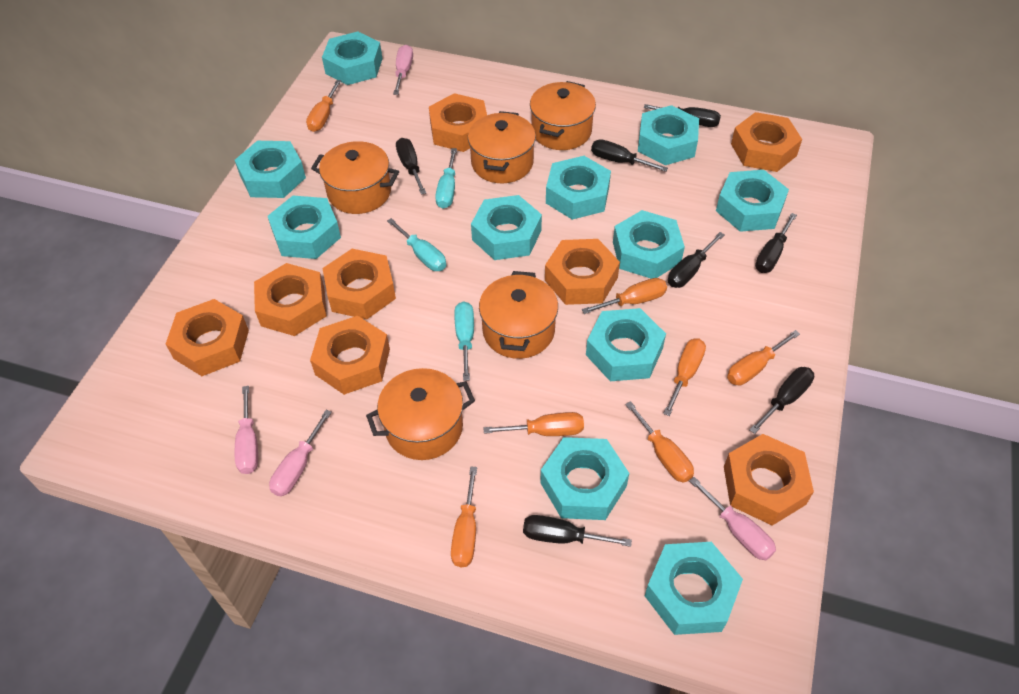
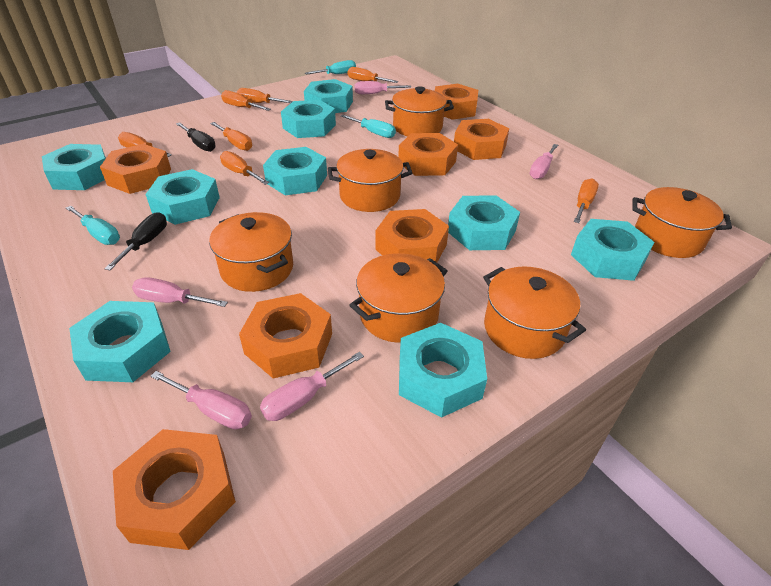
black screwdriver: 7 -> 2
orange nut: 8 -> 7
orange pot: 5 -> 6
pink screwdriver: 4 -> 5
turquoise nut: 11 -> 9

